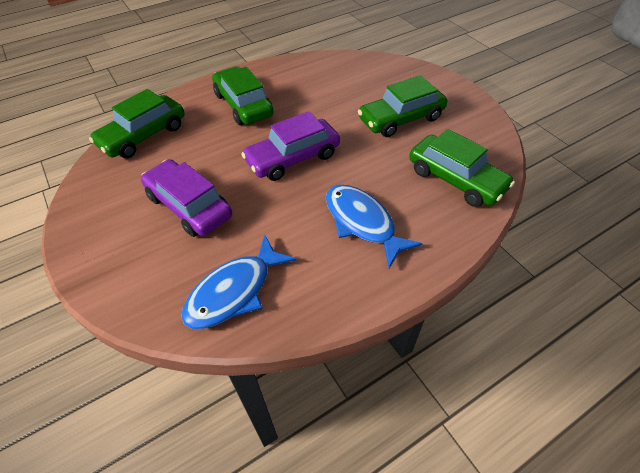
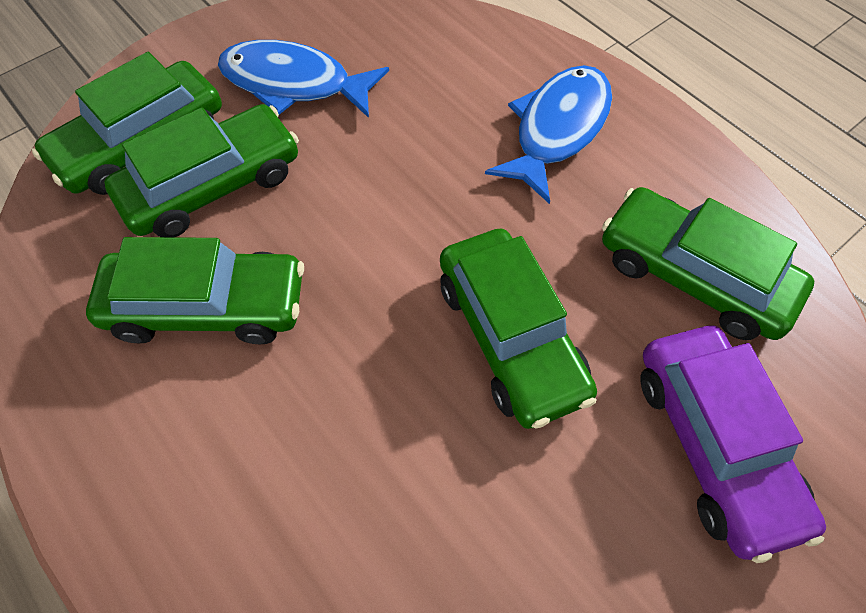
green car: 4 -> 5
purple car: 2 -> 1

